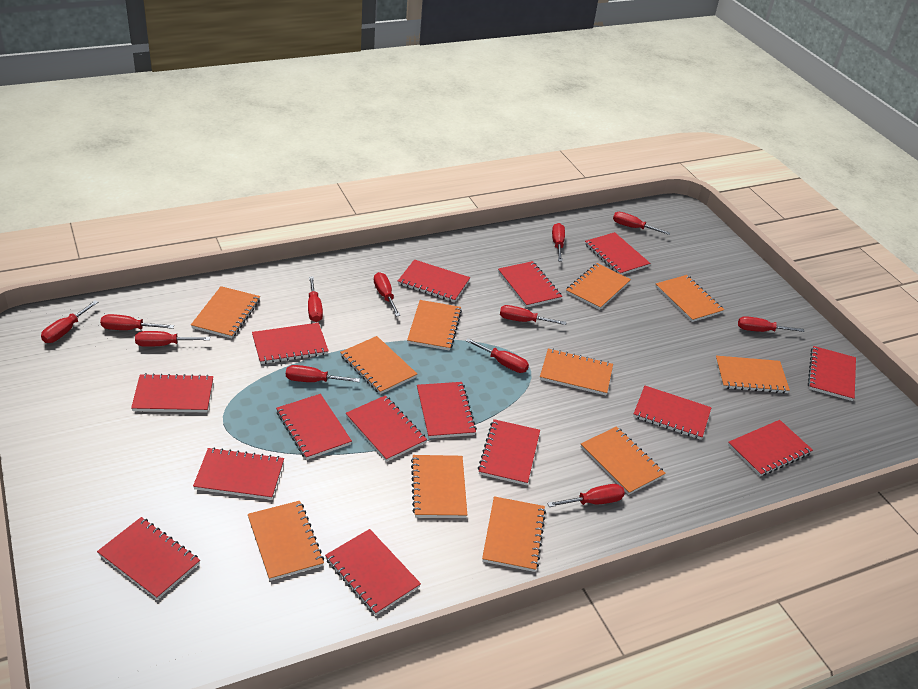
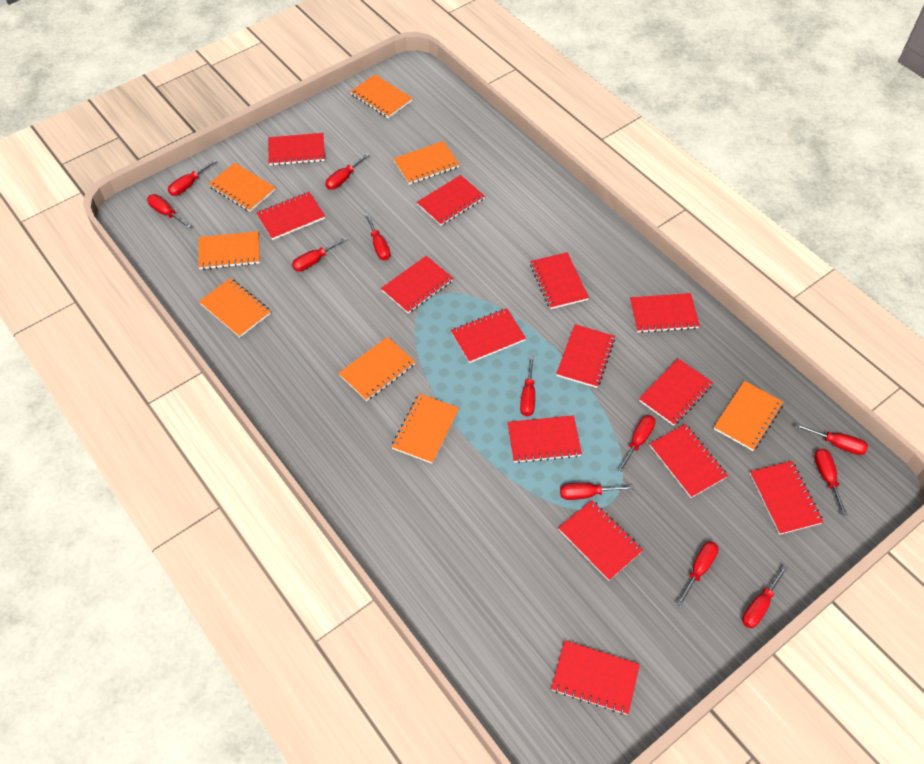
orange notebook: 11 -> 8
red notebook: 15 -> 14

